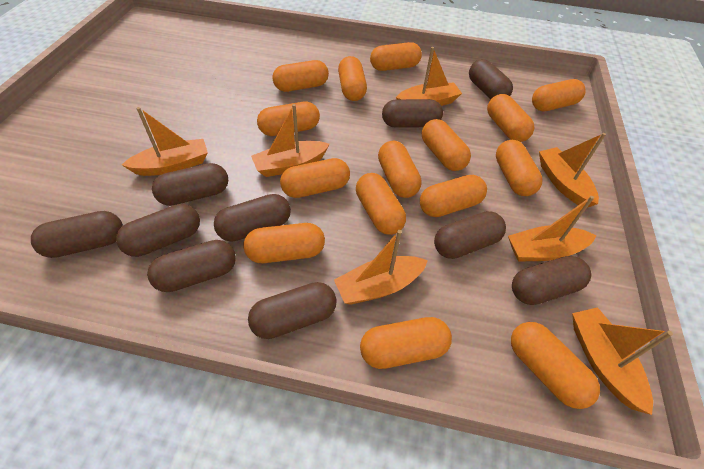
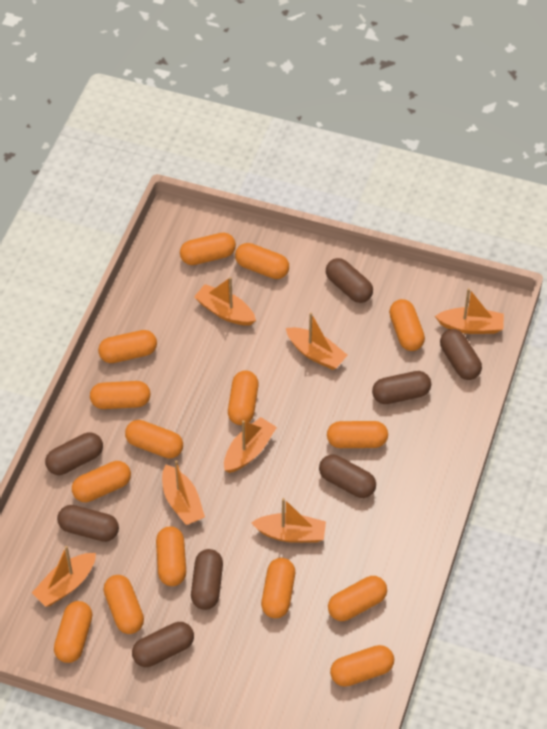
brown capsule: 10 -> 8

